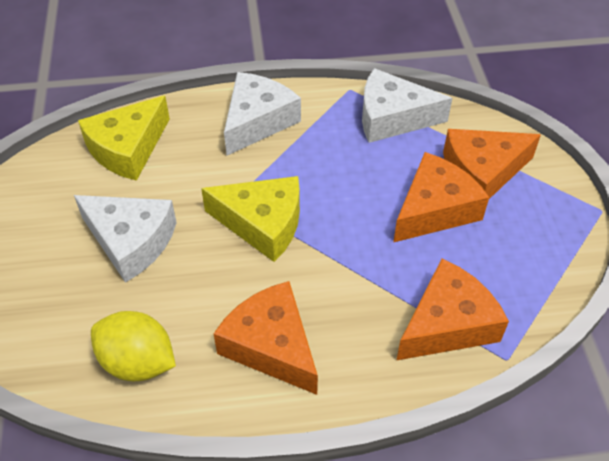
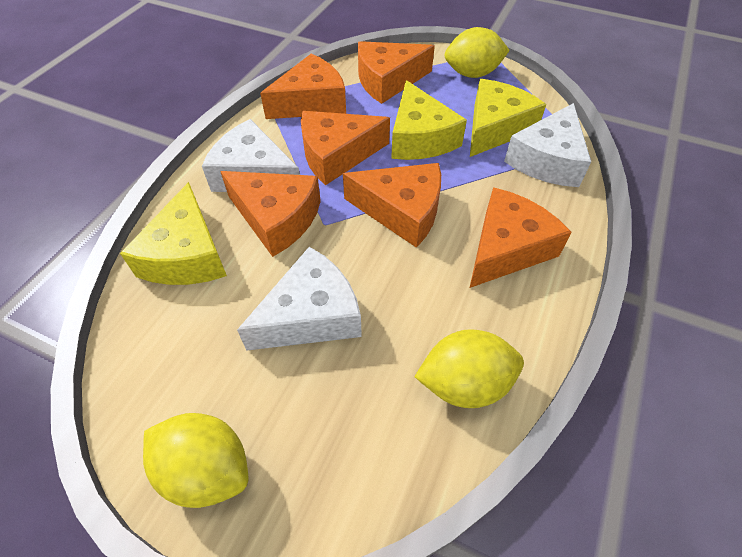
orange cheese: 4 -> 6
yellow cheese: 2 -> 3
yellow lemon: 1 -> 3

